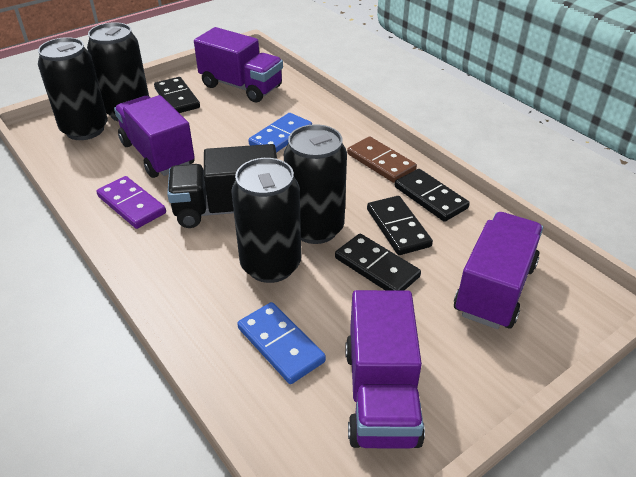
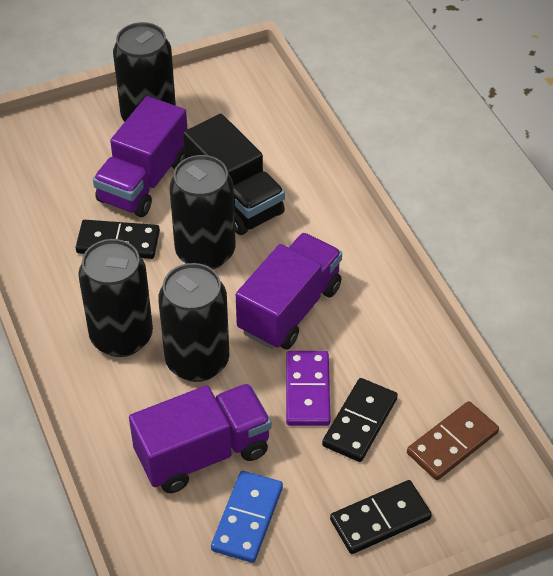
black domino: 4 -> 3
blue domino: 2 -> 1
purple truck: 4 -> 3

